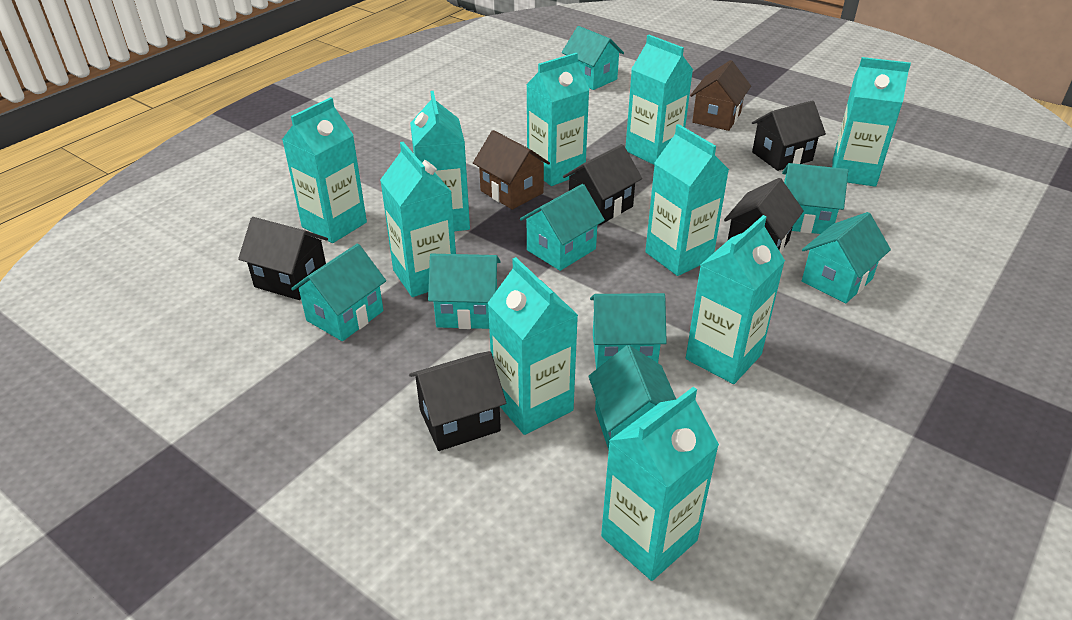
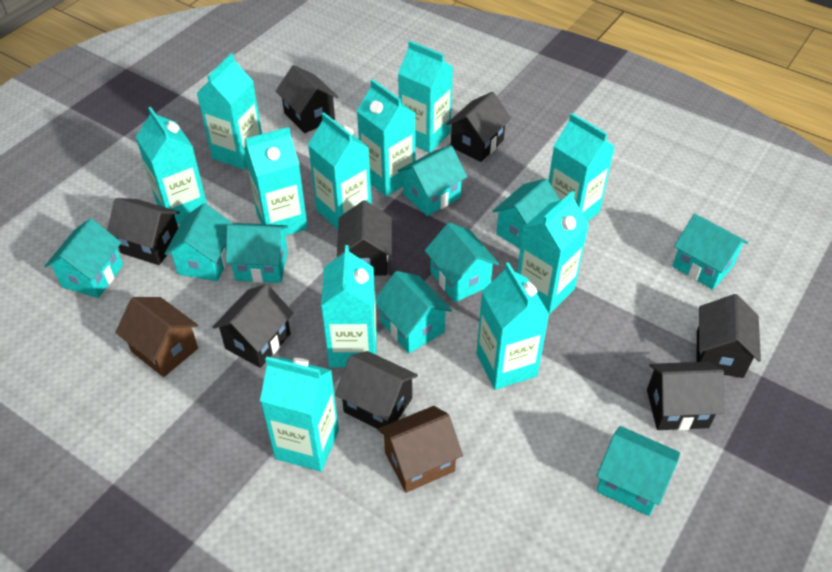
black house: 5 -> 8
turquoise carton: 10 -> 11
turquoise house: 8 -> 9

